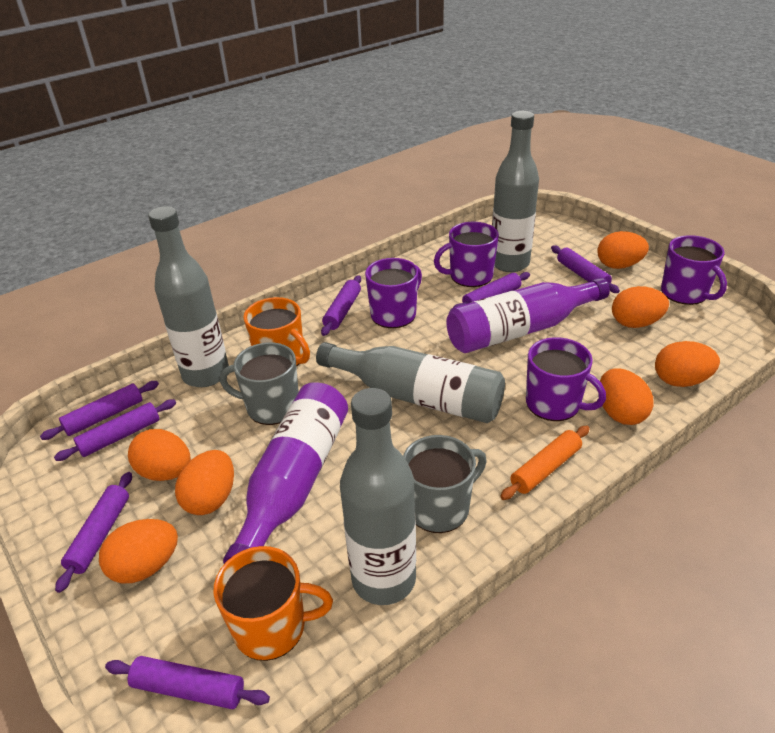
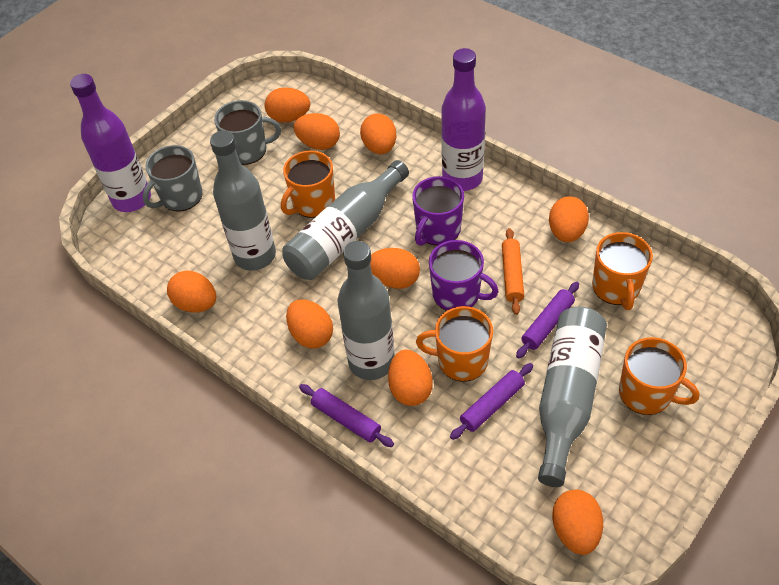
orange egg: 7 -> 9
orange mug: 2 -> 4
purple mug: 4 -> 2
purple rolling pin: 7 -> 3

